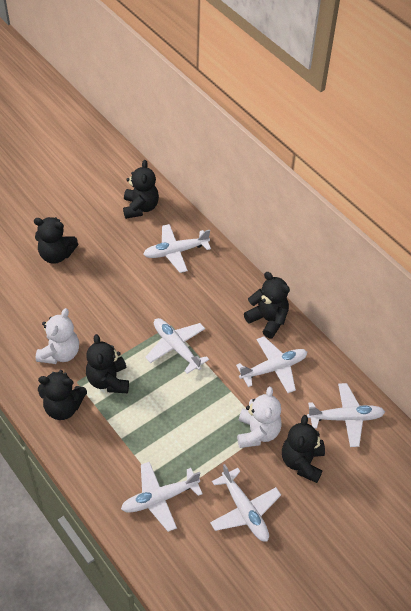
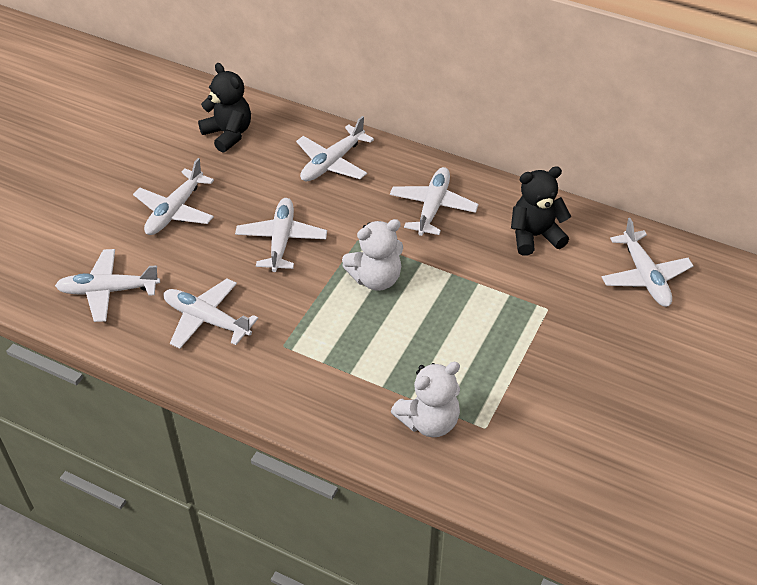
black teddy bear: 6 -> 2
white plane: 6 -> 7

